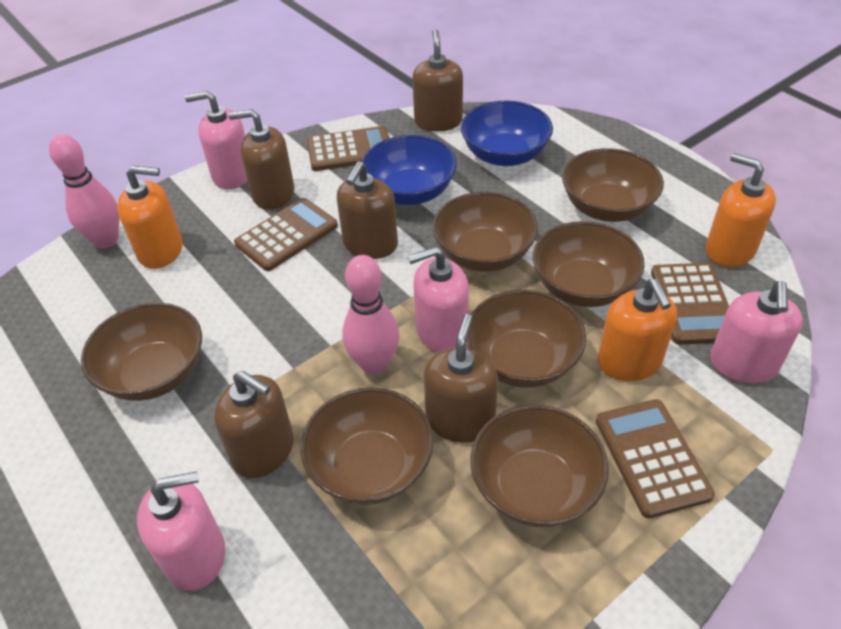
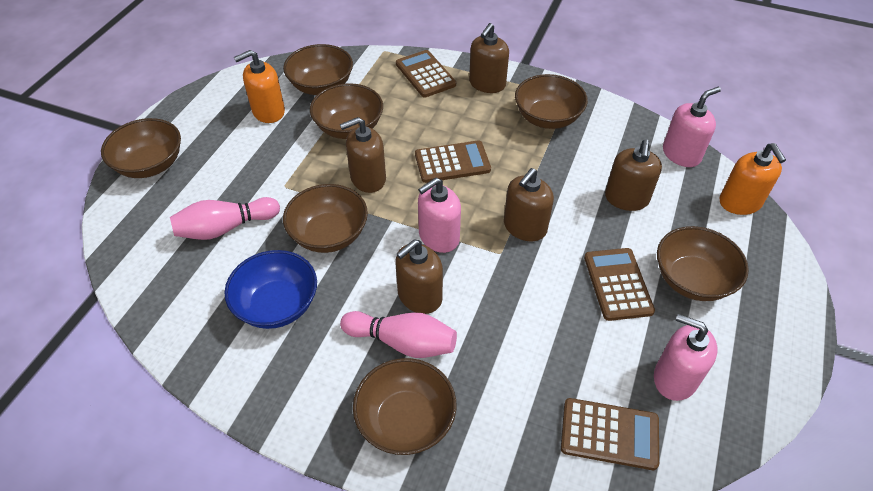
blue bowl: 2 -> 1
orange soap dispenser: 3 -> 2
pink soap dispenser: 4 -> 3

